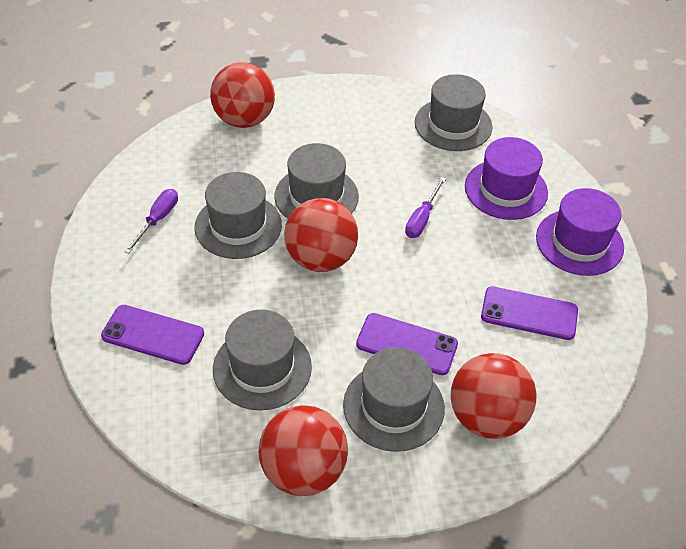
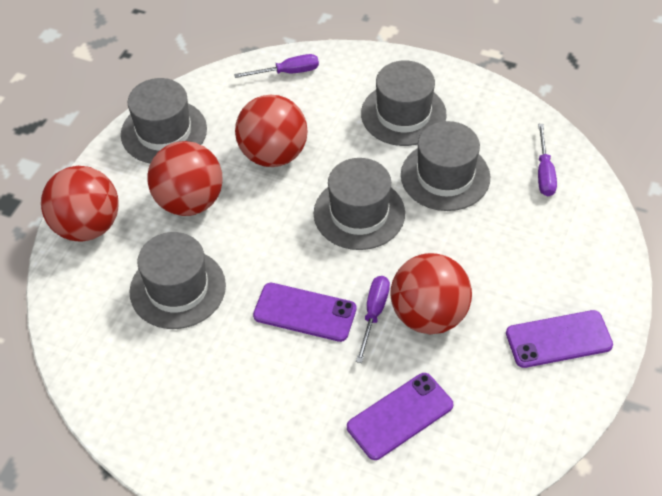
purple hat: 2 -> 0
purple screwdriver: 2 -> 3

